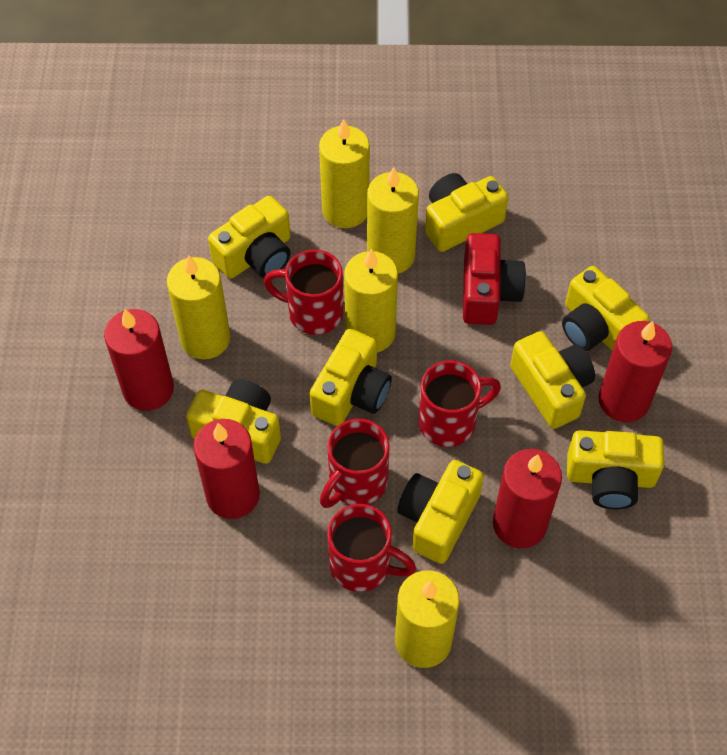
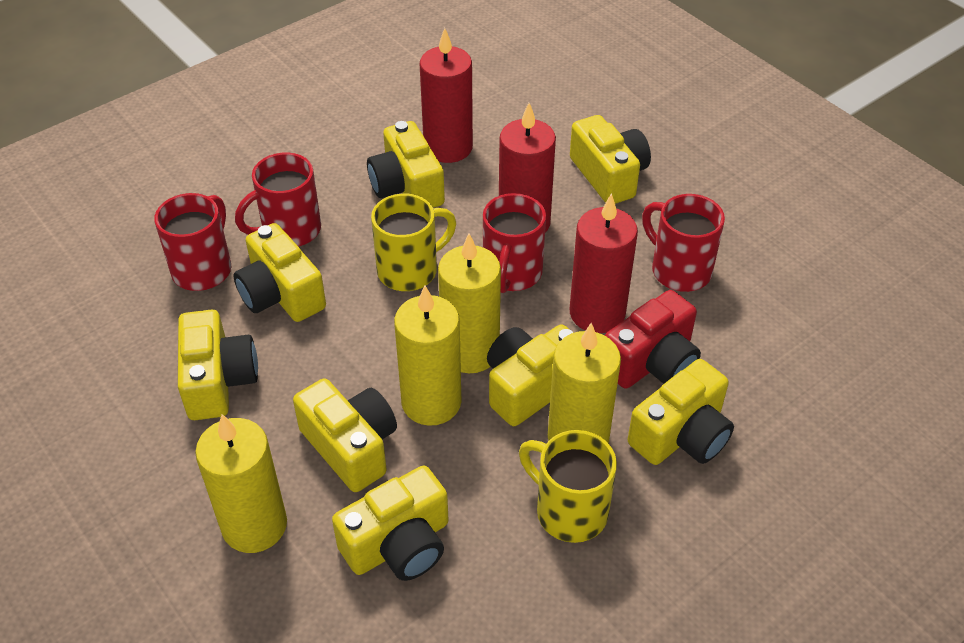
red candle: 4 -> 3
yellow candle: 5 -> 4
yellow mug: 0 -> 2

